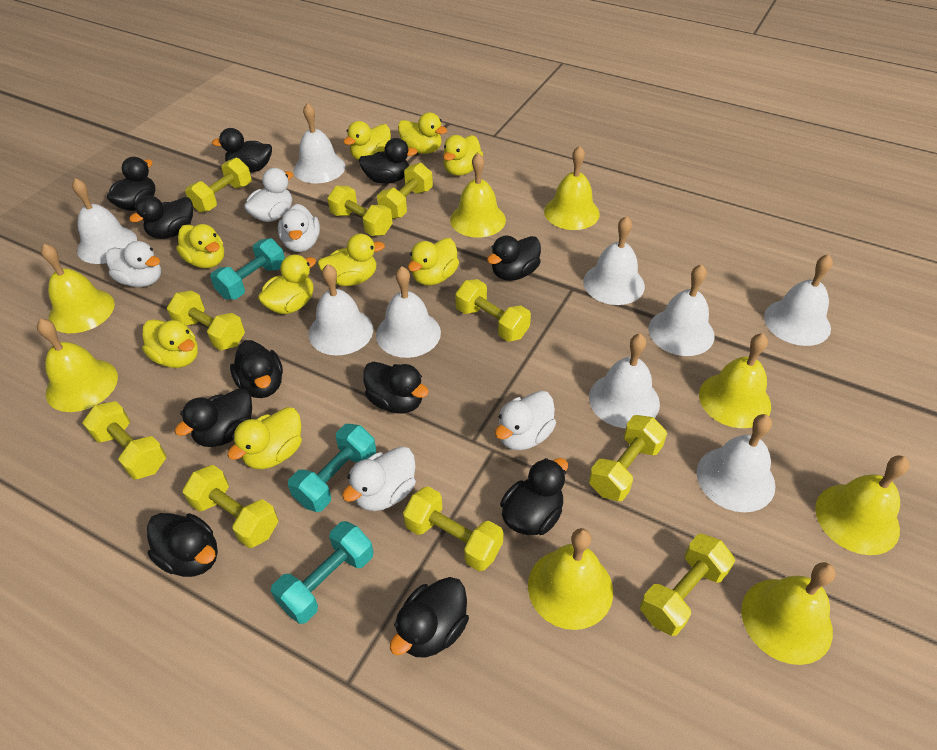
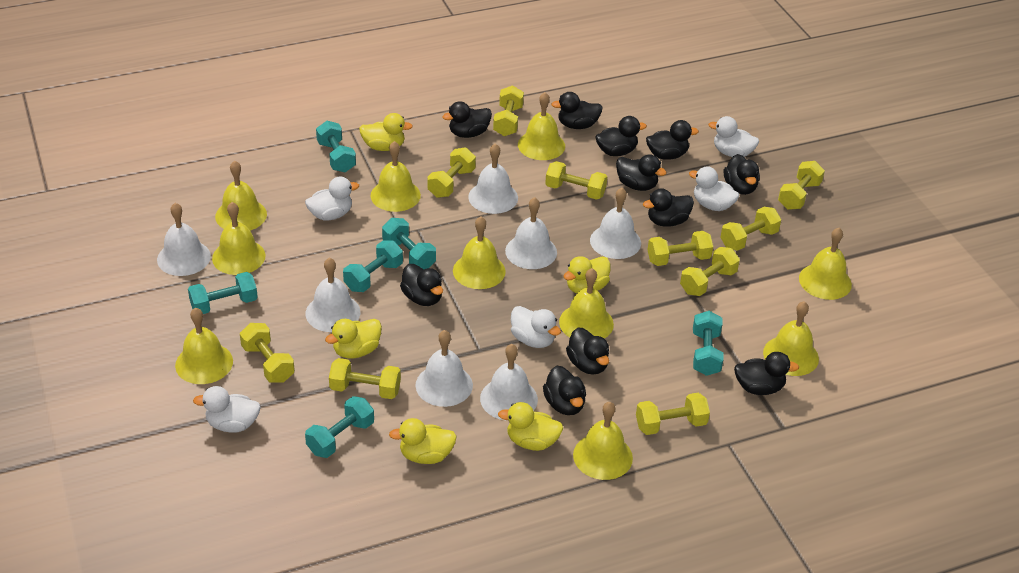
turquoise dumbbell: 3 -> 6
white bell: 9 -> 7
yellow bell: 8 -> 10
yellow duck: 9 -> 5

